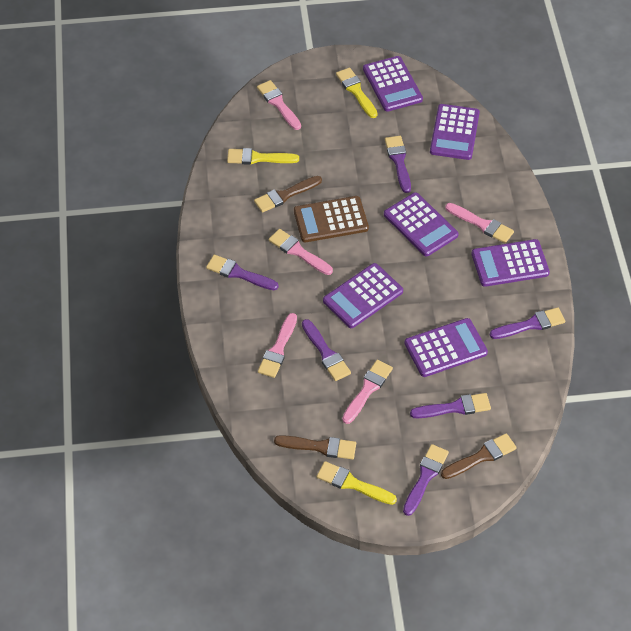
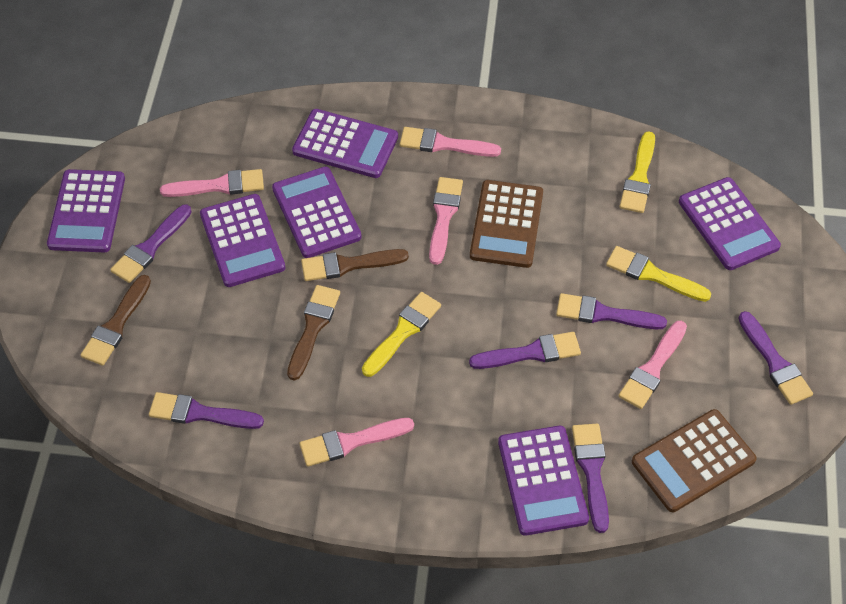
brown calculator: 1 -> 2

